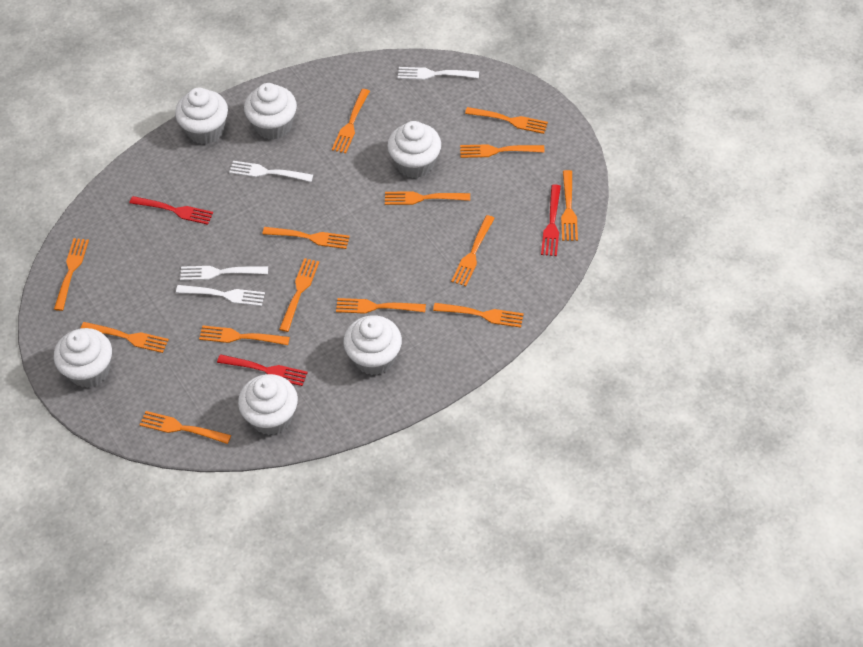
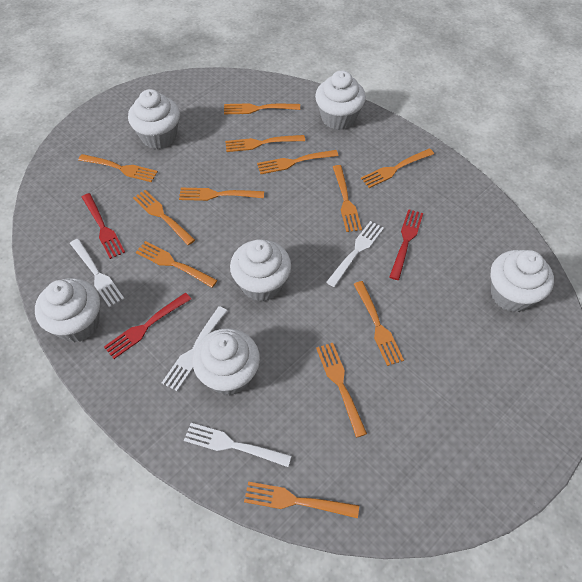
orange fork: 14 -> 12

